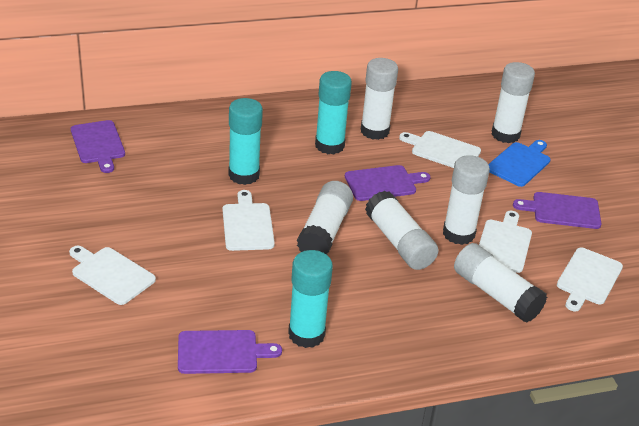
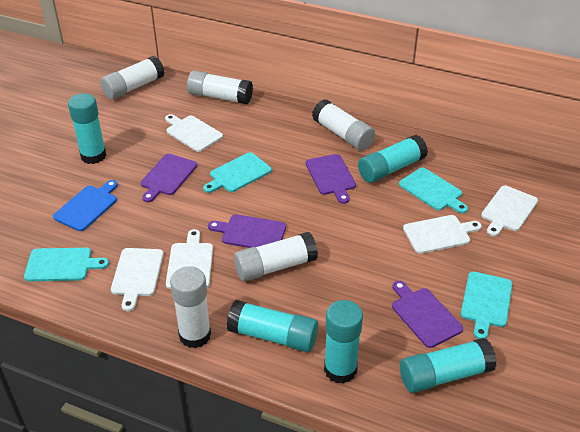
turquoise cutting board: 0 -> 4
turquoise glue stick: 3 -> 5
white glue stick: 6 -> 5

